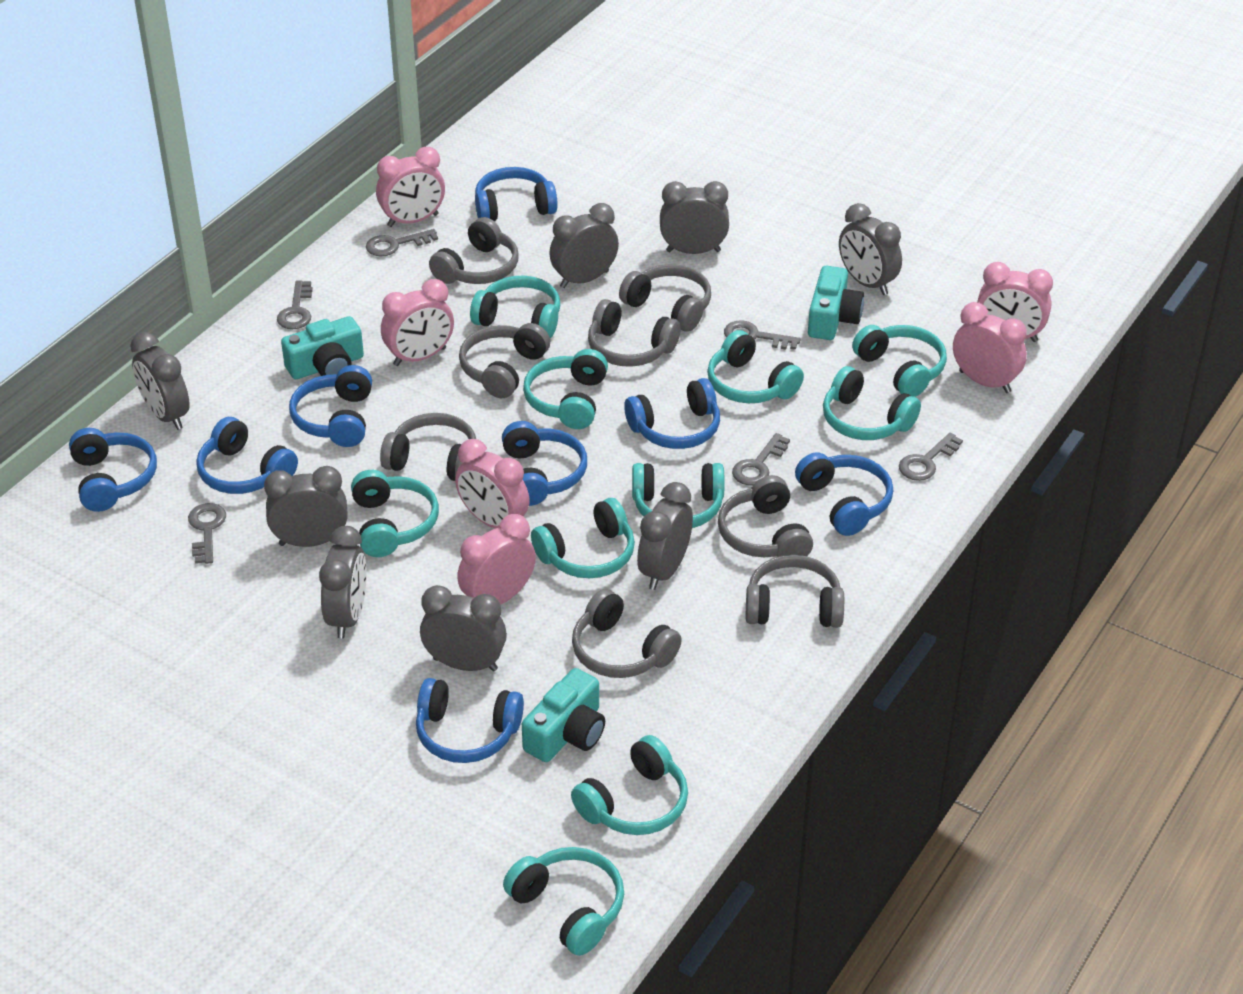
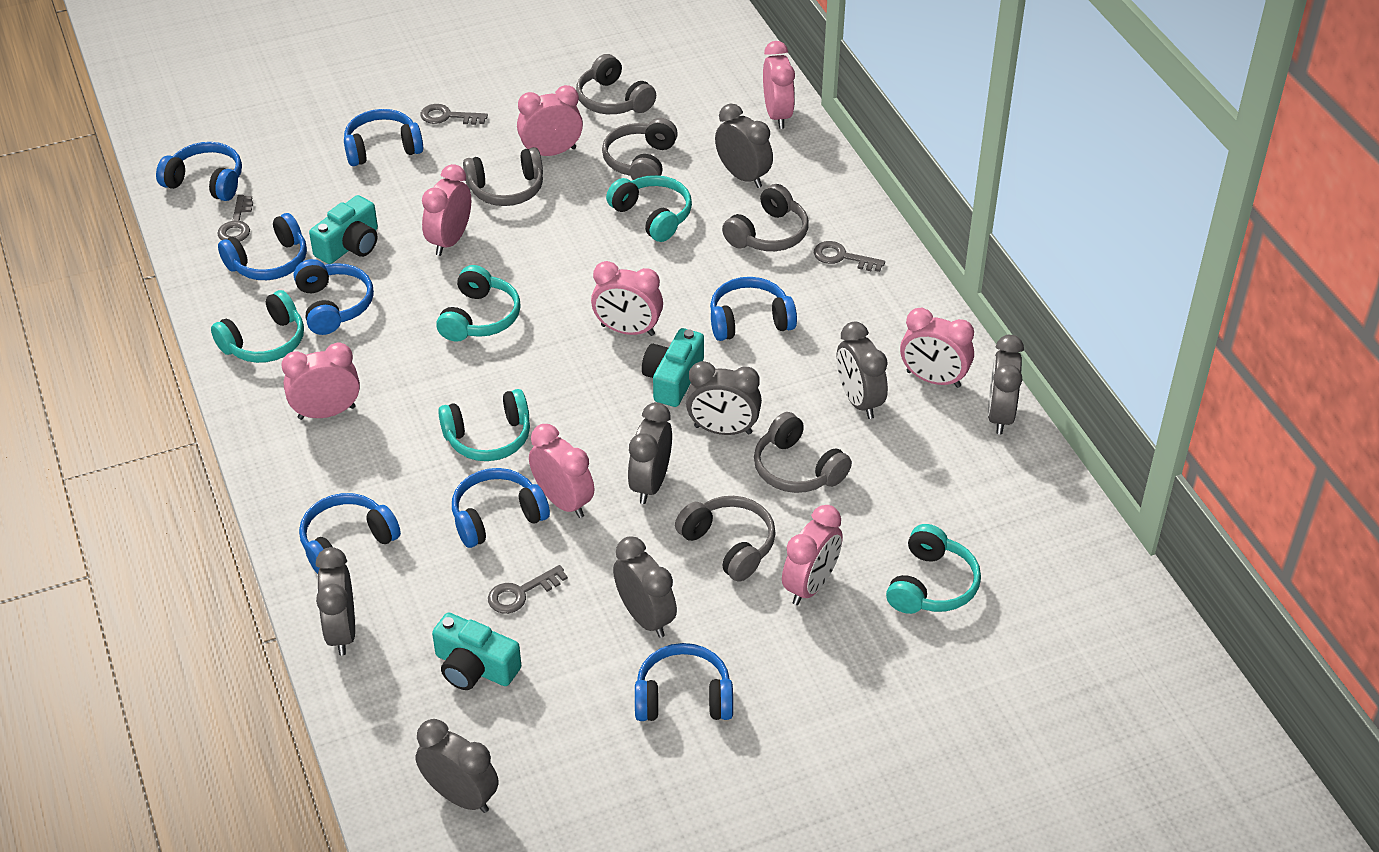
grey headphones: 8 -> 6
grey key: 6 -> 4
pink clock: 6 -> 8
turquoise headphones: 10 -> 5

